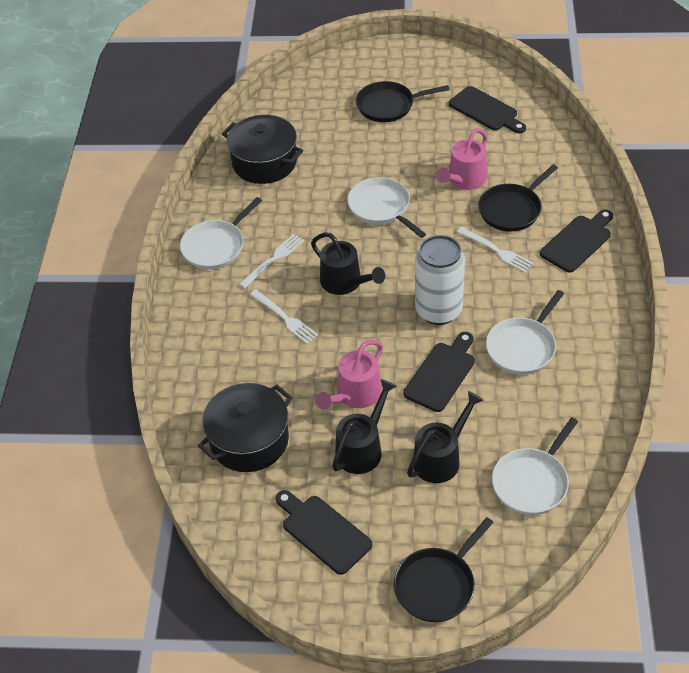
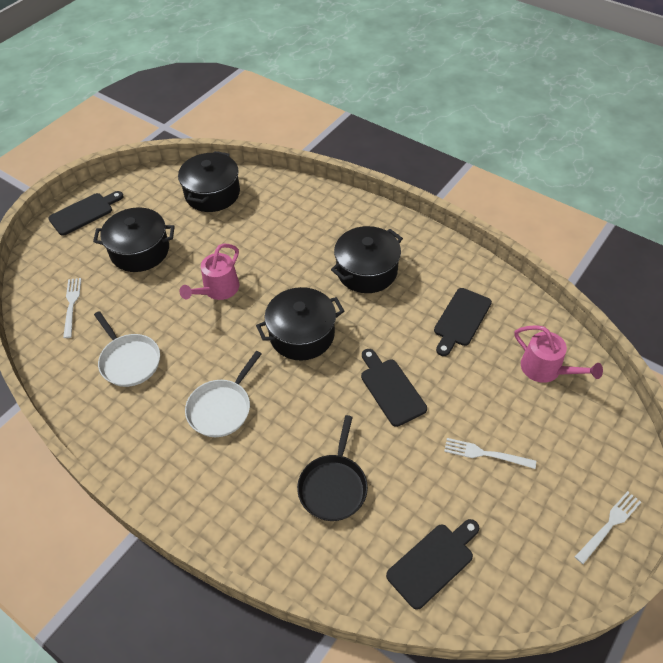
black pan: 3 -> 1
black pot: 2 -> 4
black watering can: 3 -> 0
white can: 1 -> 0
white pan: 4 -> 2

